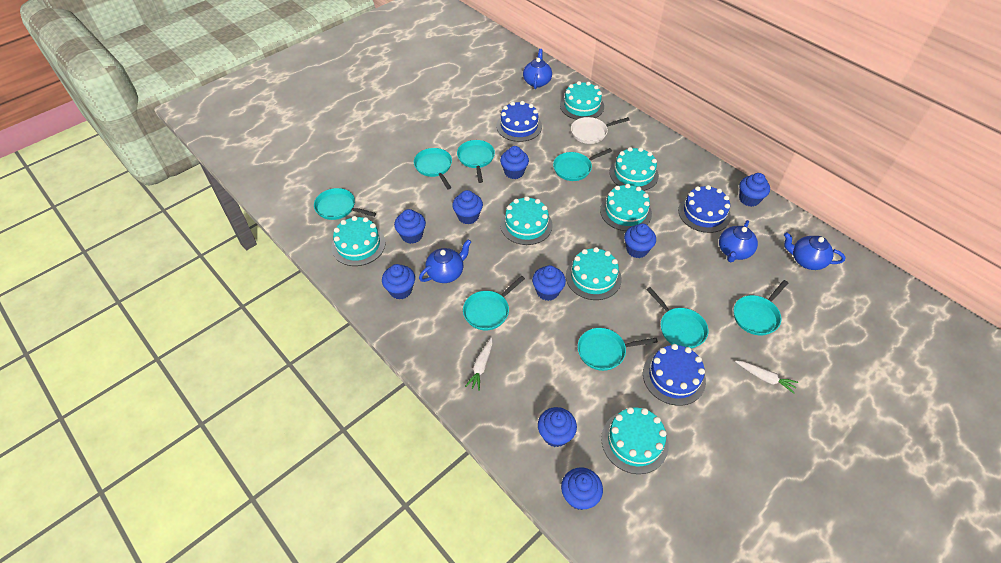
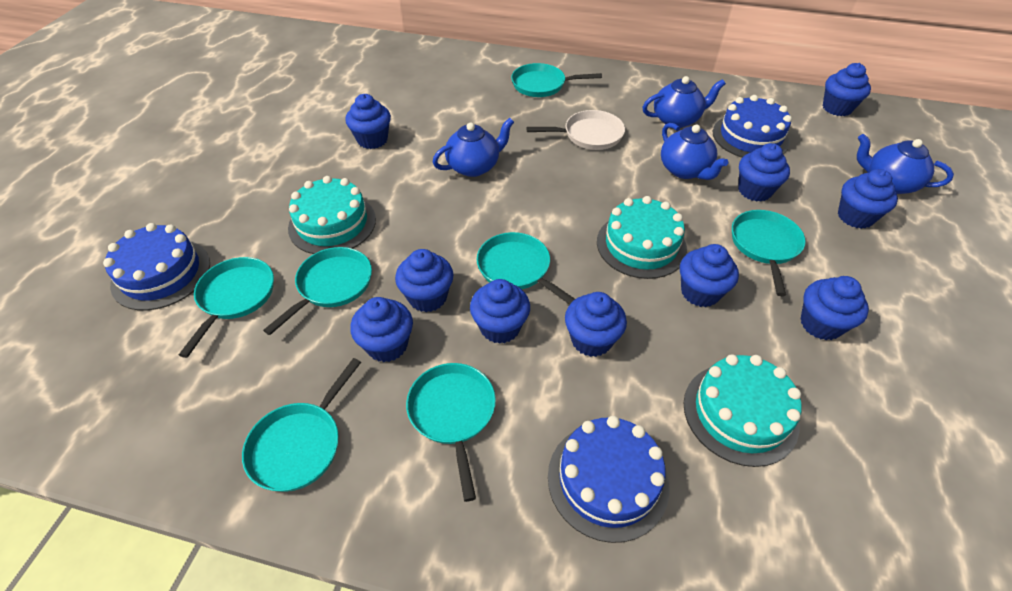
blue cupcake: 9 -> 10
turquoise cake: 7 -> 3
turquoise pan: 8 -> 7
white carrot: 2 -> 0

